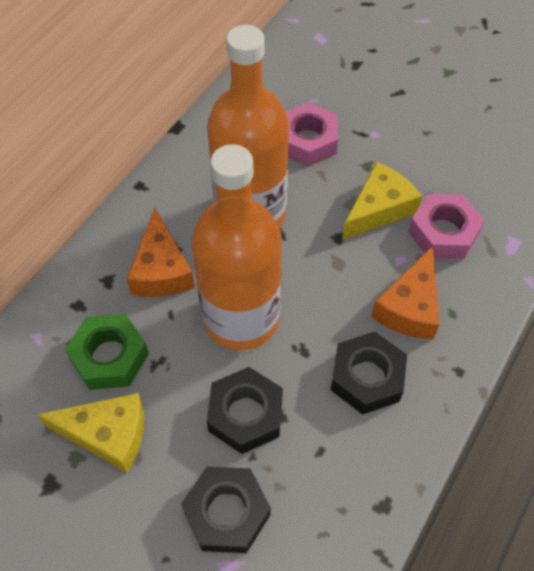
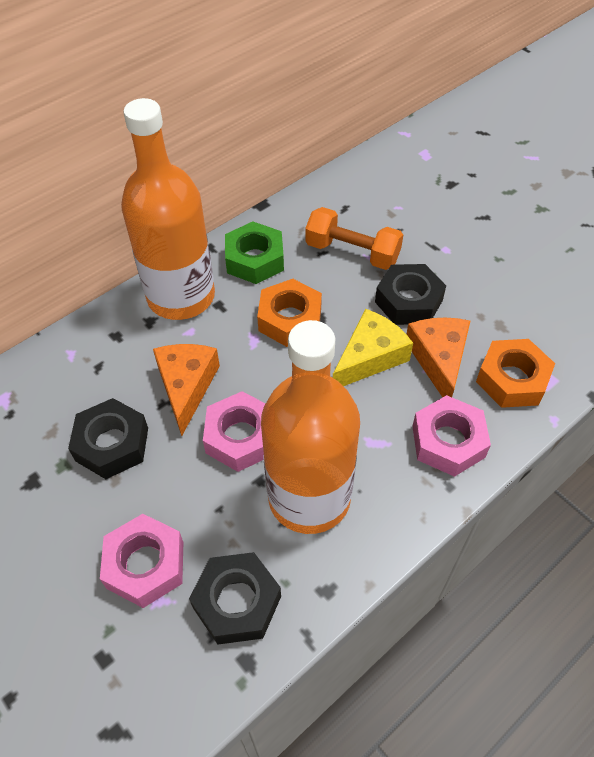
orange dumbbell: 0 -> 1
orange nut: 0 -> 2
pink nut: 2 -> 3
yellow cheese: 2 -> 1

